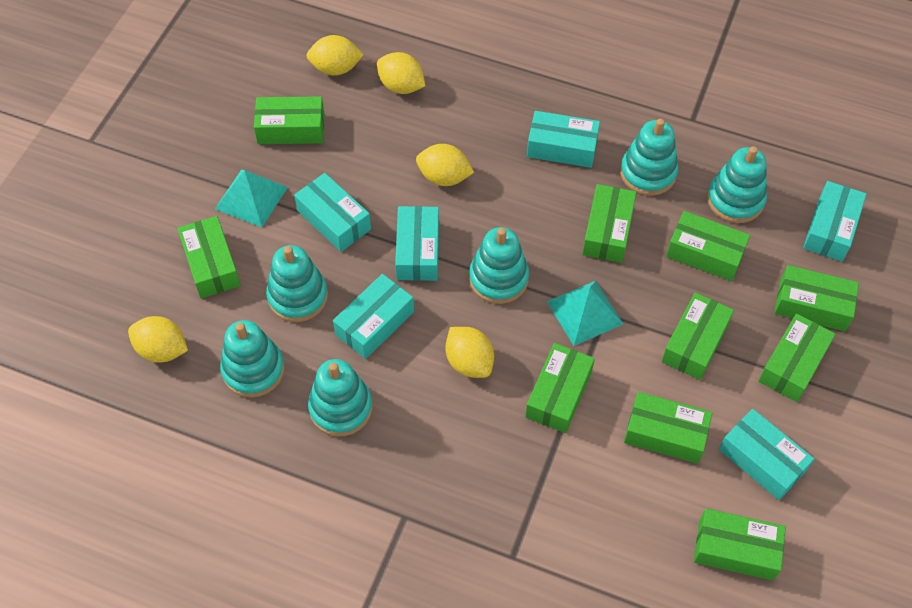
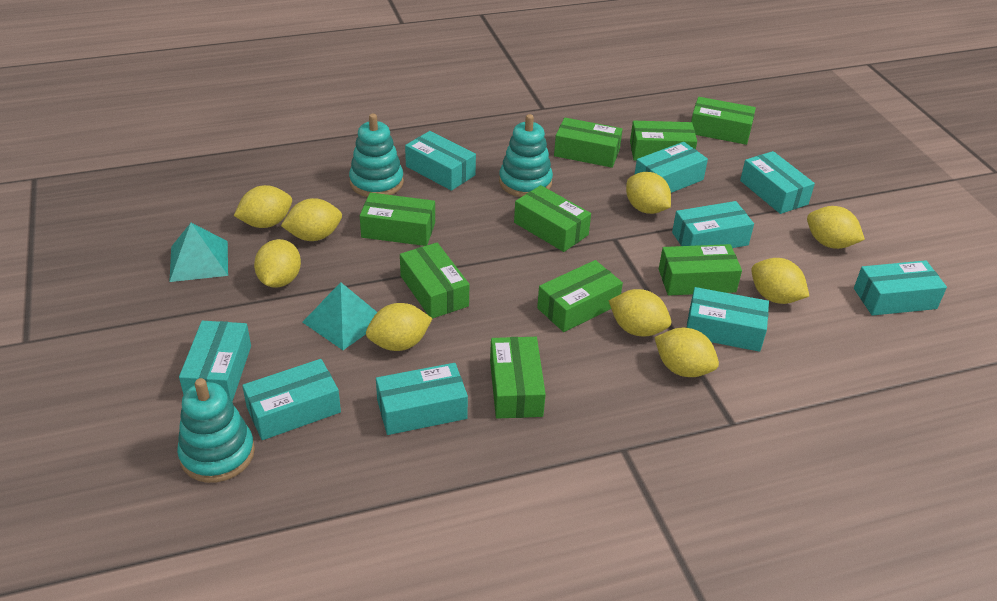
green box: 10 -> 9
turquoise box: 6 -> 9
turquoise stacking toy: 6 -> 3
yellow lemon: 5 -> 9

